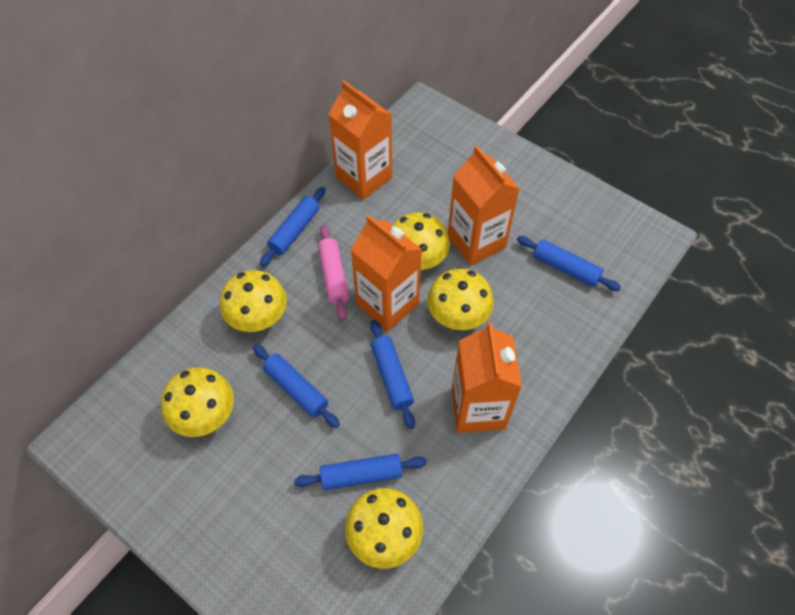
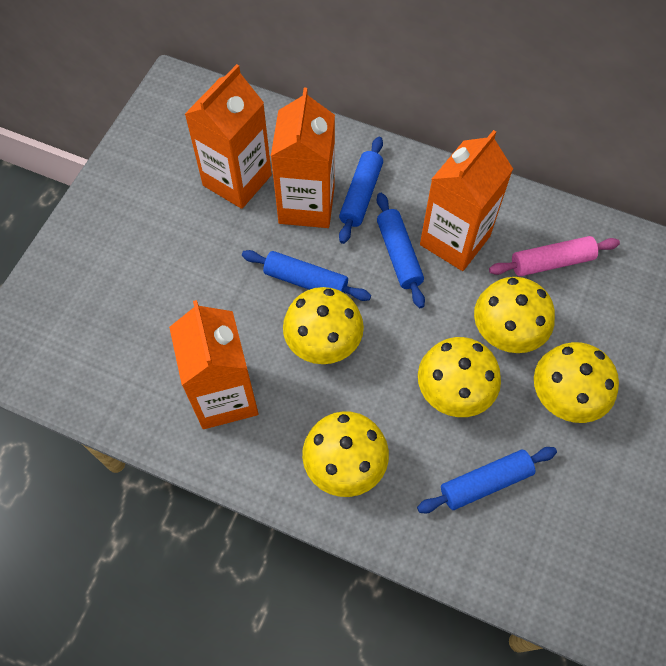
blue rolling pin: 5 -> 4

